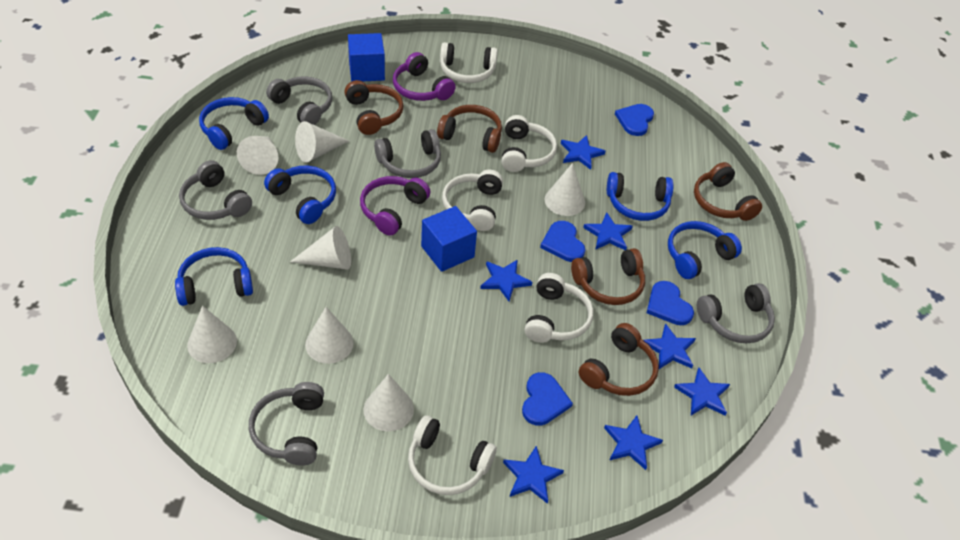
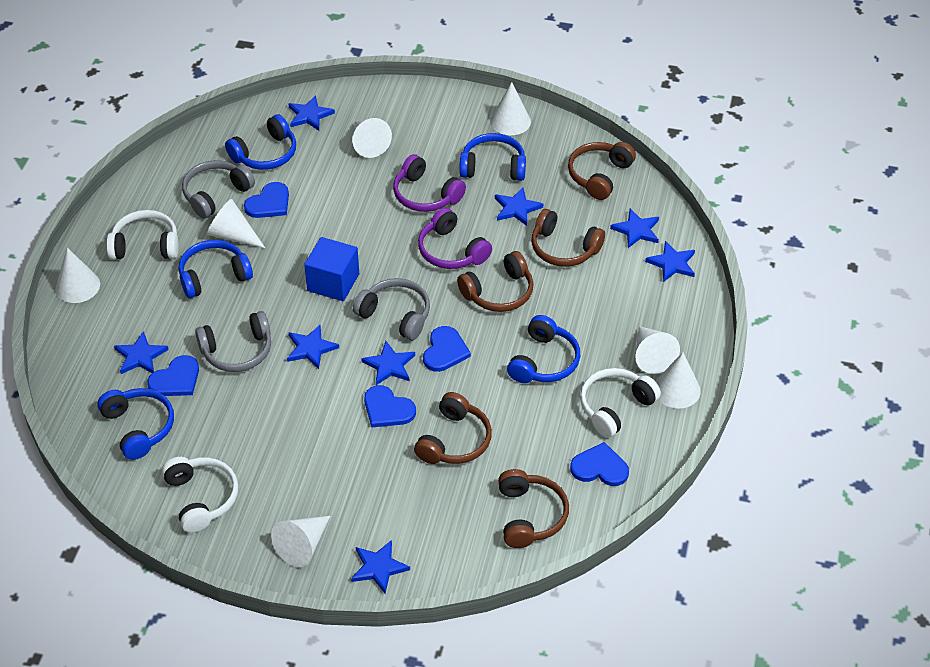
blue cube: 2 -> 1
blue heart: 4 -> 5
blue star: 7 -> 8
grey headphones: 5 -> 3
white headphones: 5 -> 3

